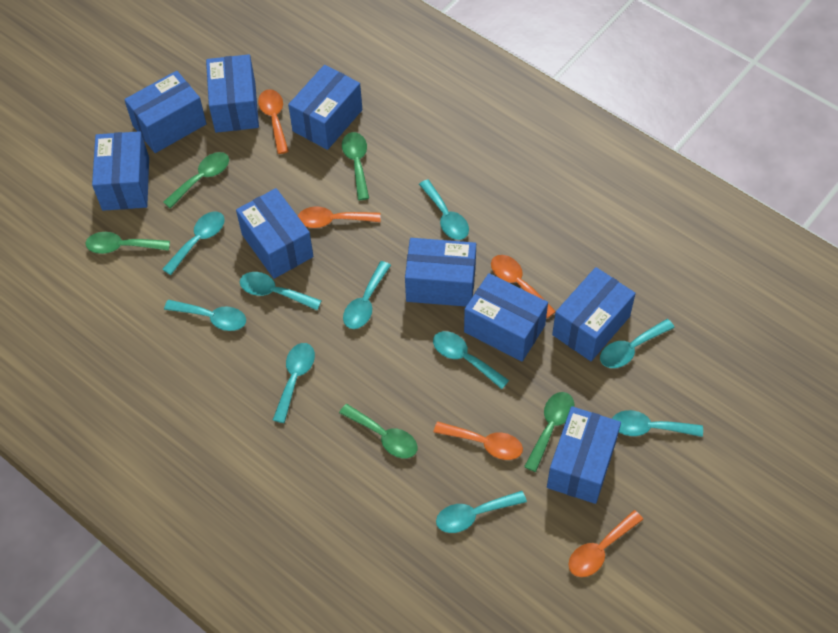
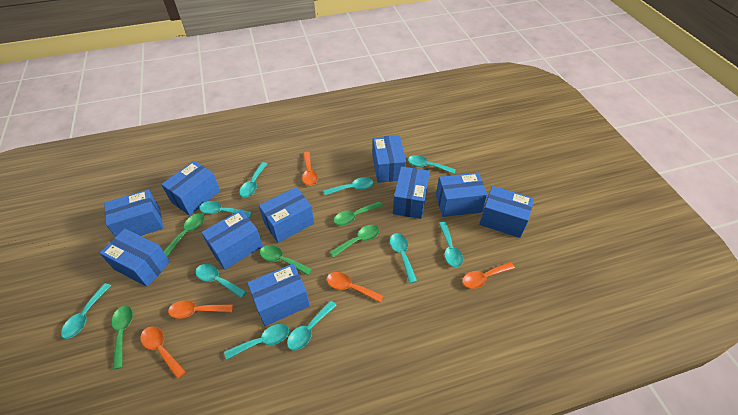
blue box: 9 -> 10

